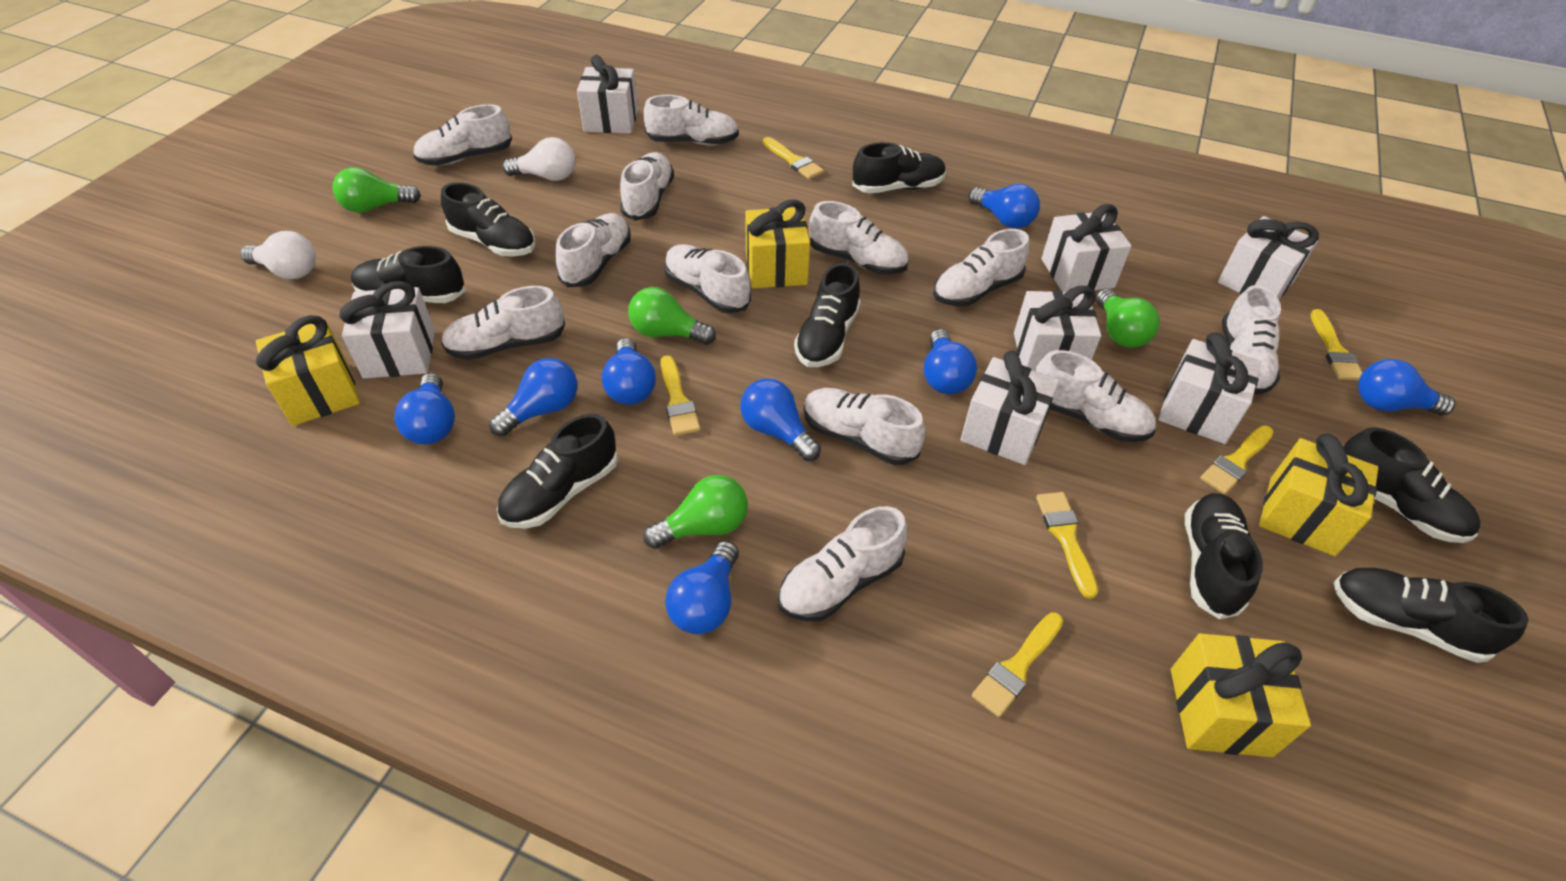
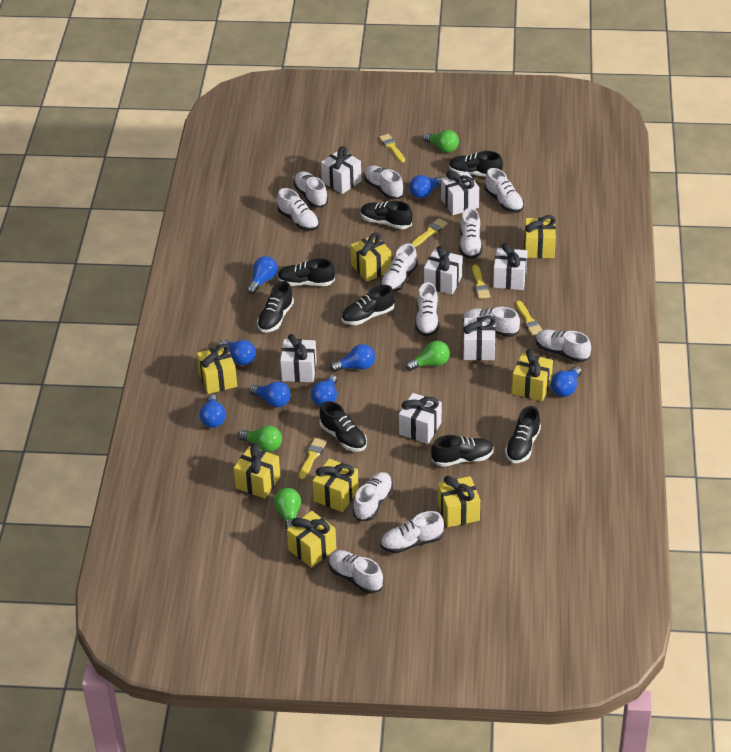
white light bulb: 2 -> 0
yellow brush: 6 -> 5
yellow gift: 4 -> 8

